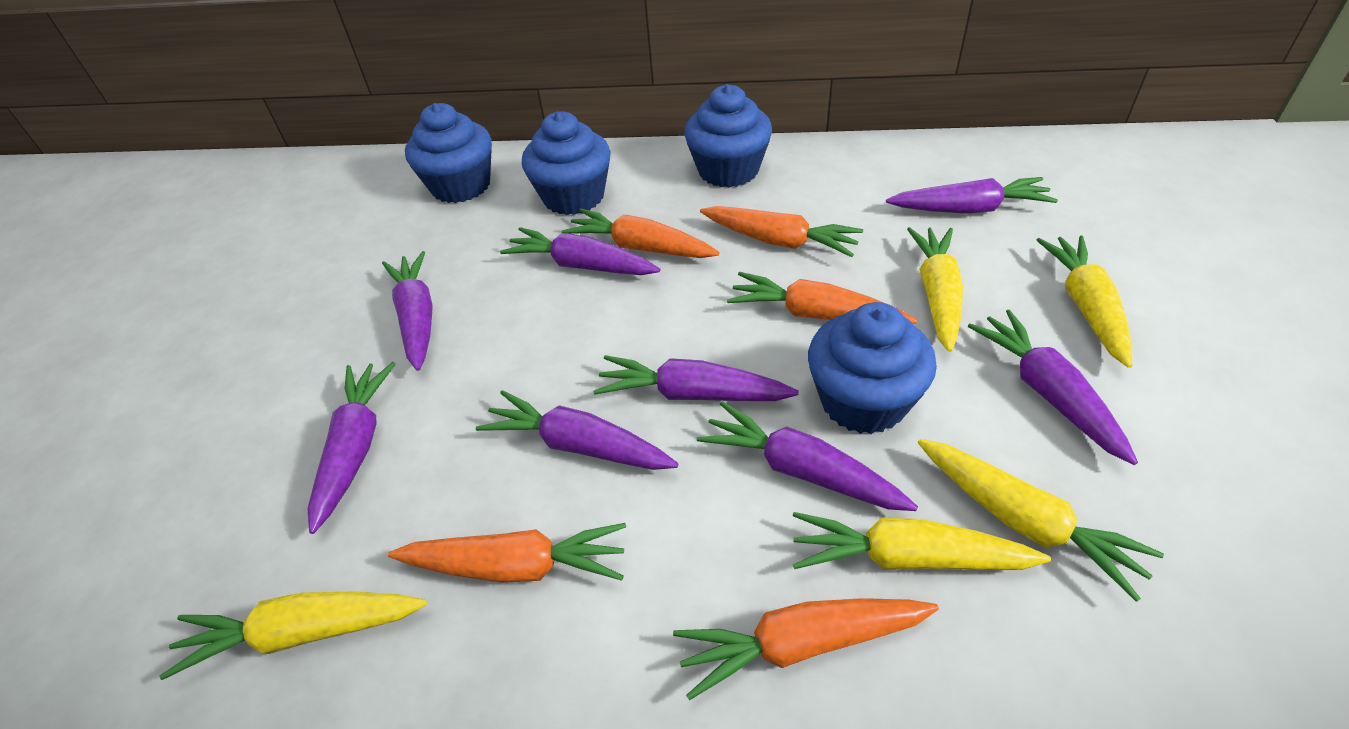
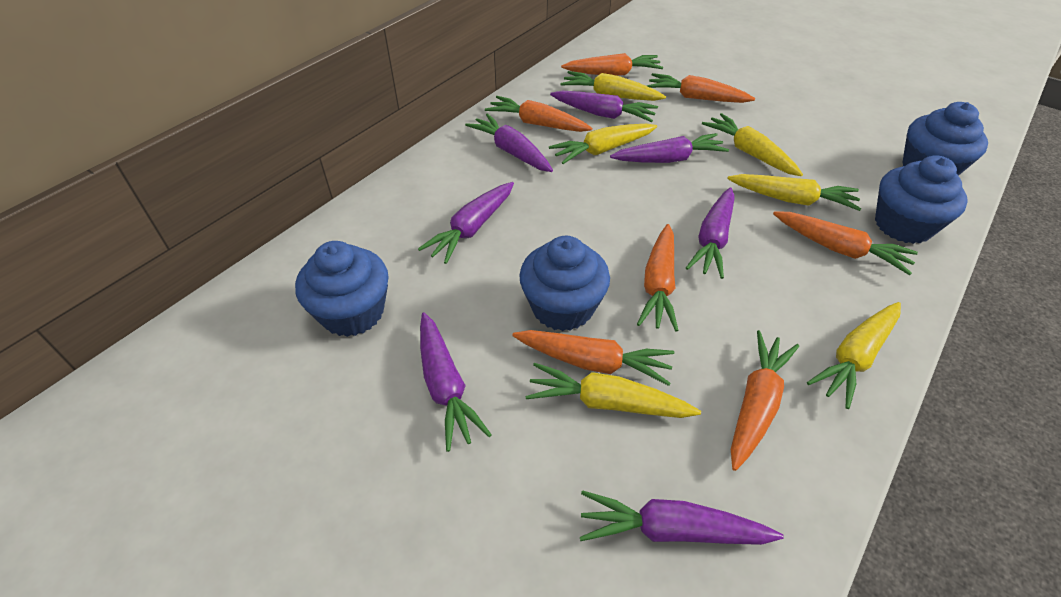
orange carrot: 5 -> 7
purple carrot: 8 -> 7
yellow carrot: 5 -> 6

